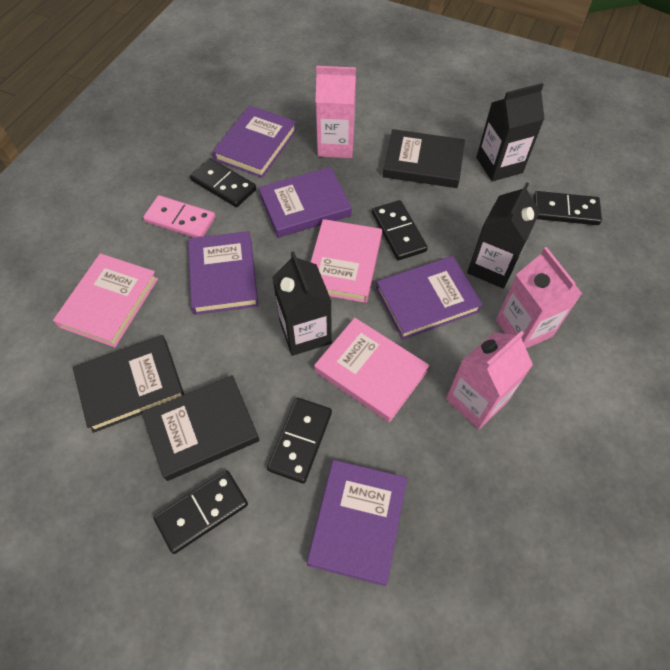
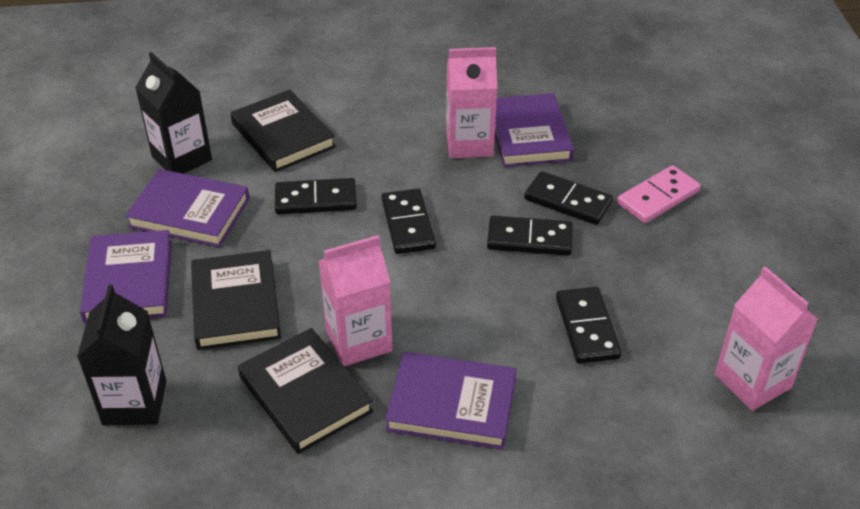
black carton: 3 -> 2
pink book: 3 -> 0
purple book: 5 -> 4

